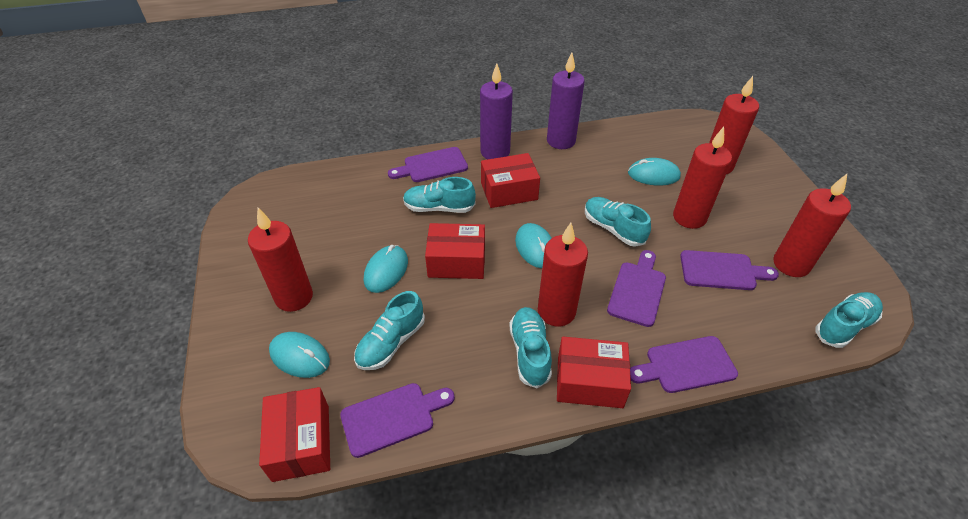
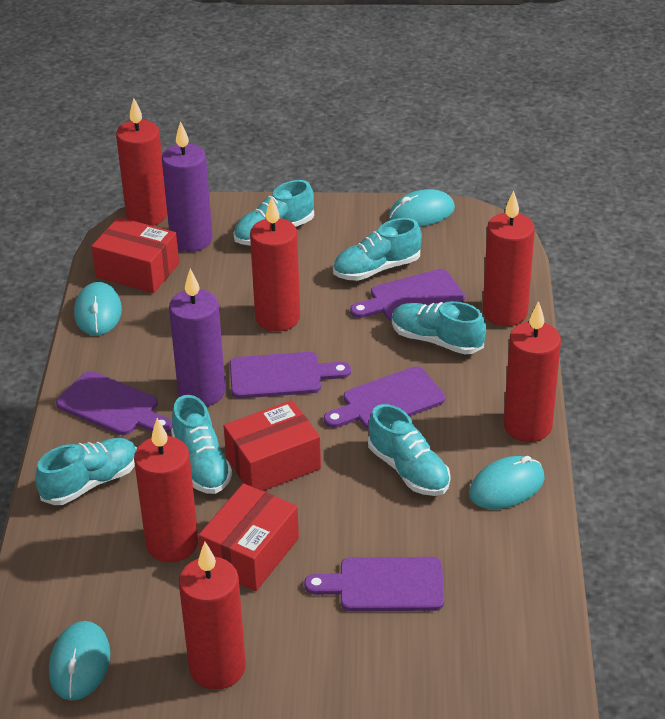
red box: 4 -> 3
red candle: 5 -> 6
turquoise shoe: 5 -> 6

